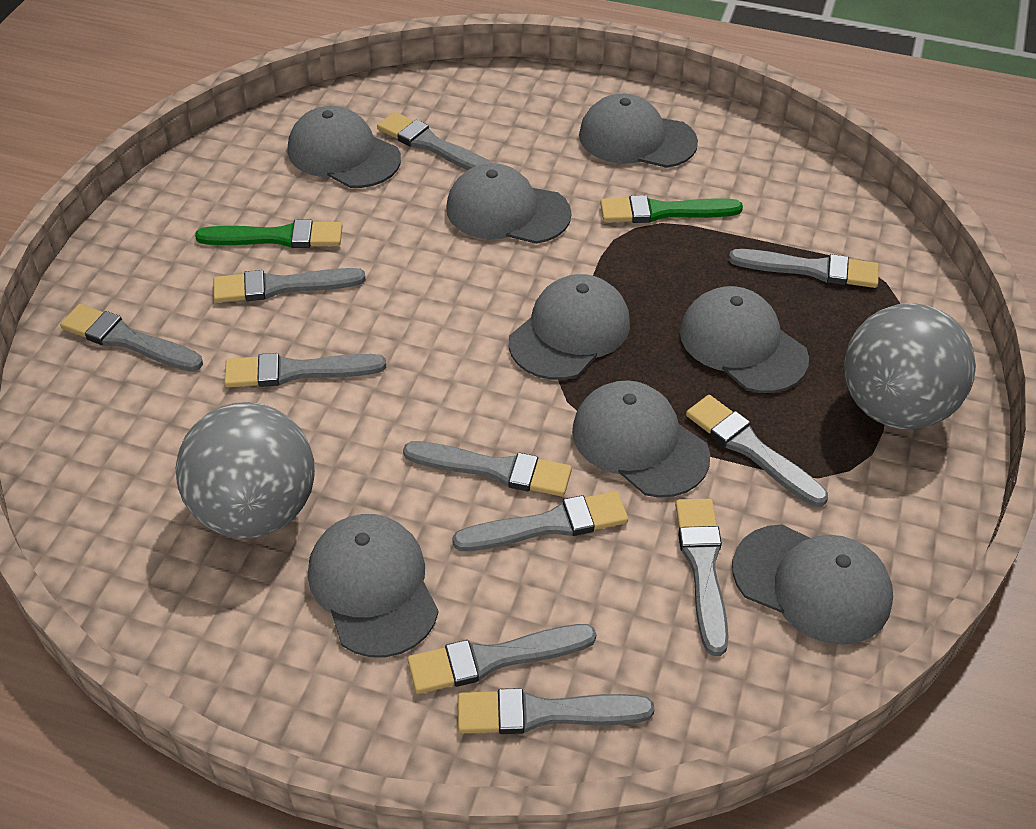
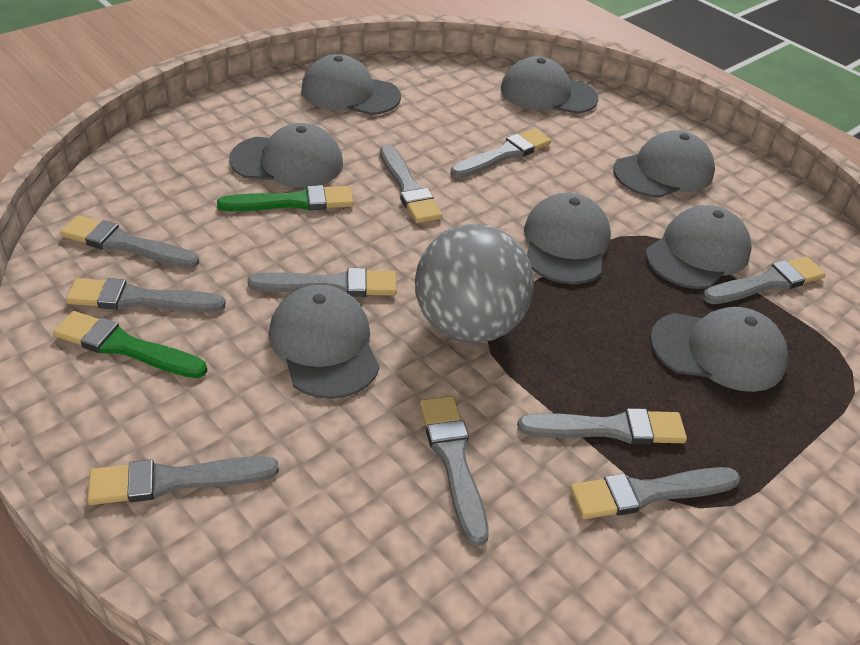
grey ball: 2 -> 1
grey brush: 11 -> 10

